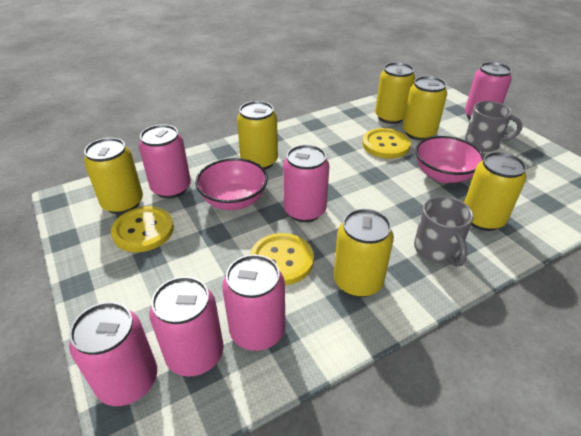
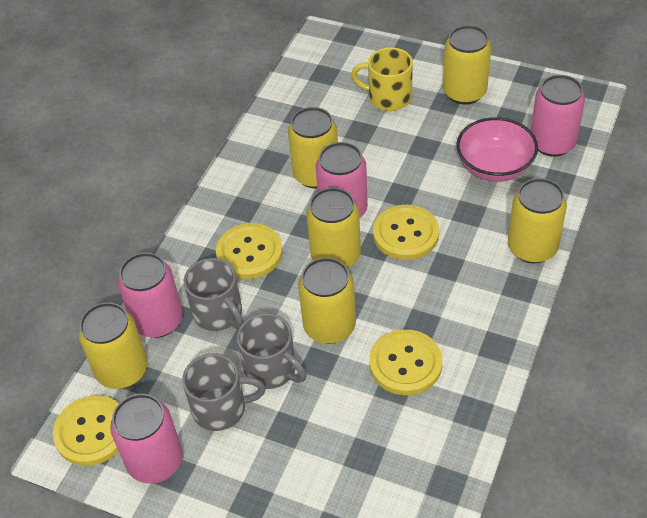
grey mug: 2 -> 3
pink bowl: 2 -> 1
pink can: 6 -> 4
yellow button: 3 -> 4
yellow mug: 0 -> 1

